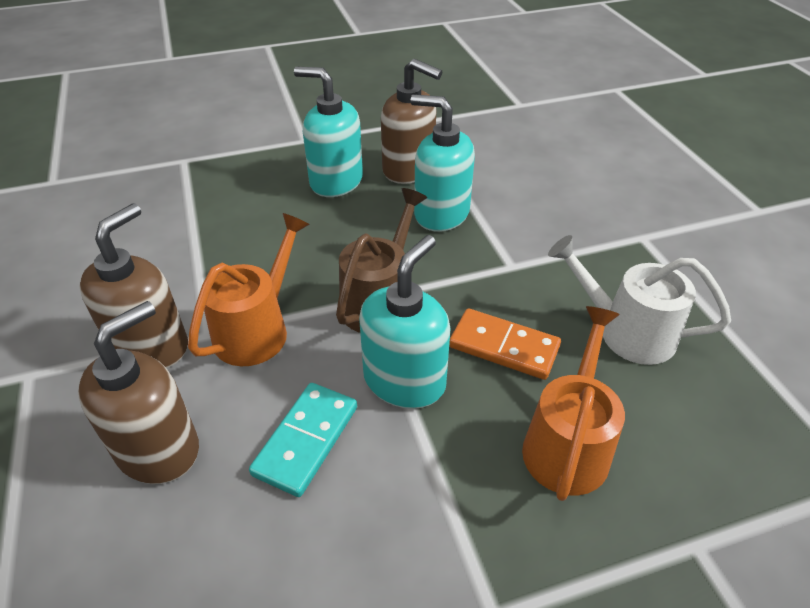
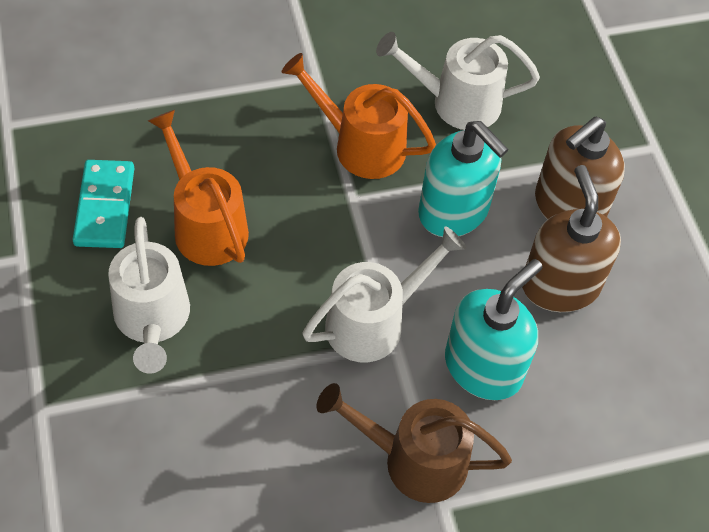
brown soap dispenser: 3 -> 2
orange domino: 1 -> 0
turquoise soap dispenser: 3 -> 2
white watering can: 1 -> 3

